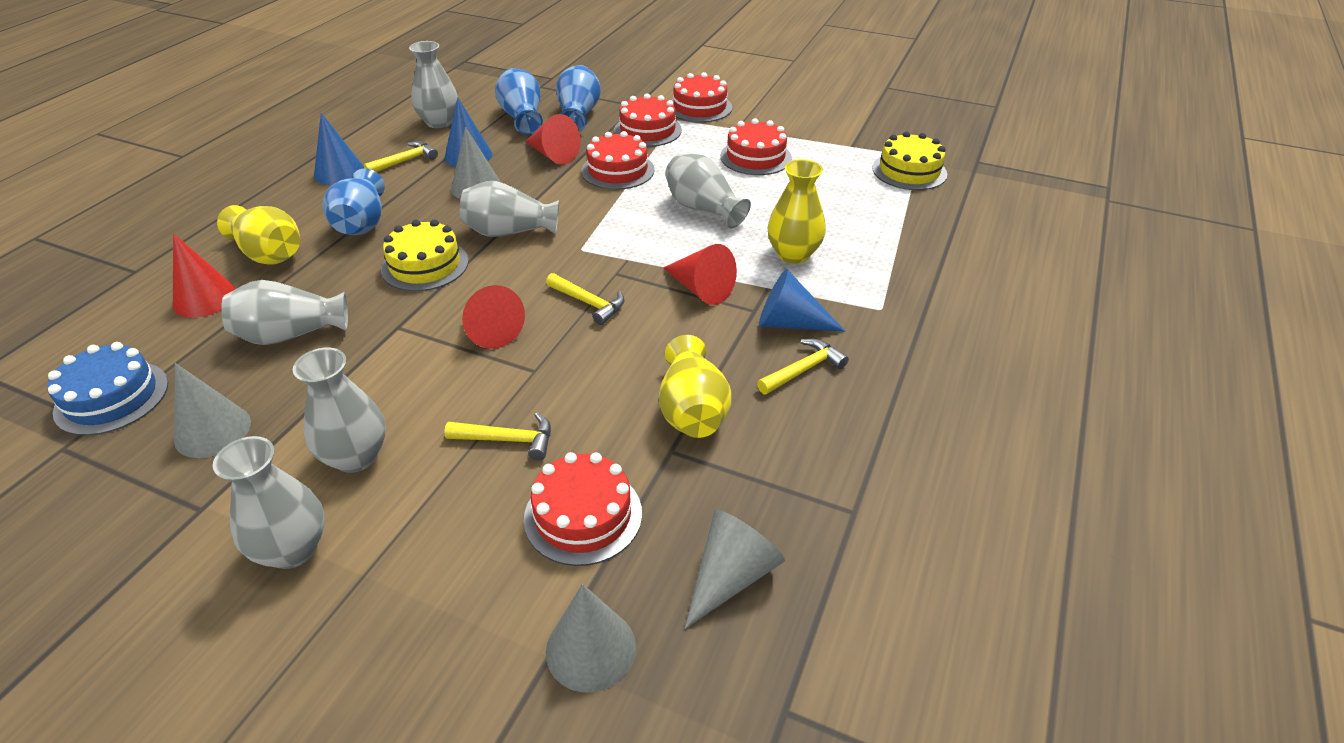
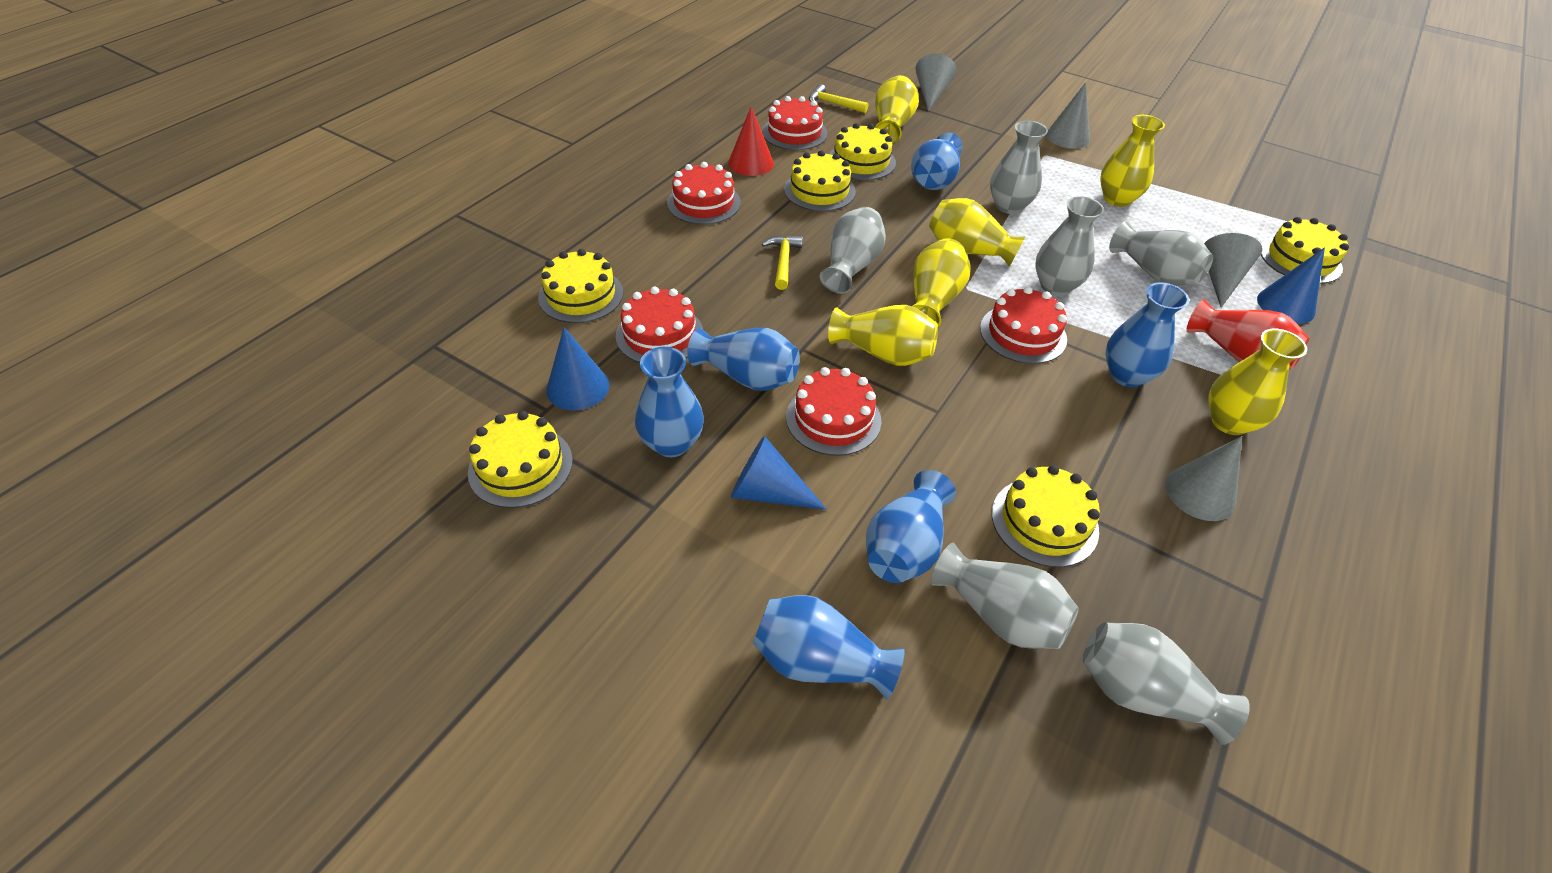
blue cake: 1 -> 0
blue vase: 3 -> 6
red cone: 4 -> 1
red vase: 0 -> 1
yellow cake: 2 -> 6
yellow hammer: 4 -> 2
yellow vase: 3 -> 6

